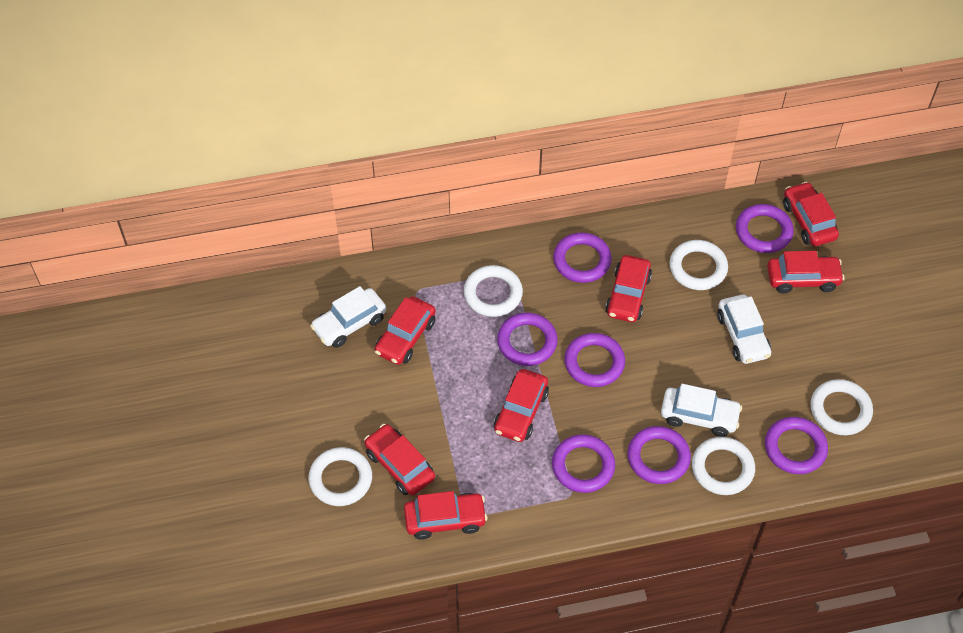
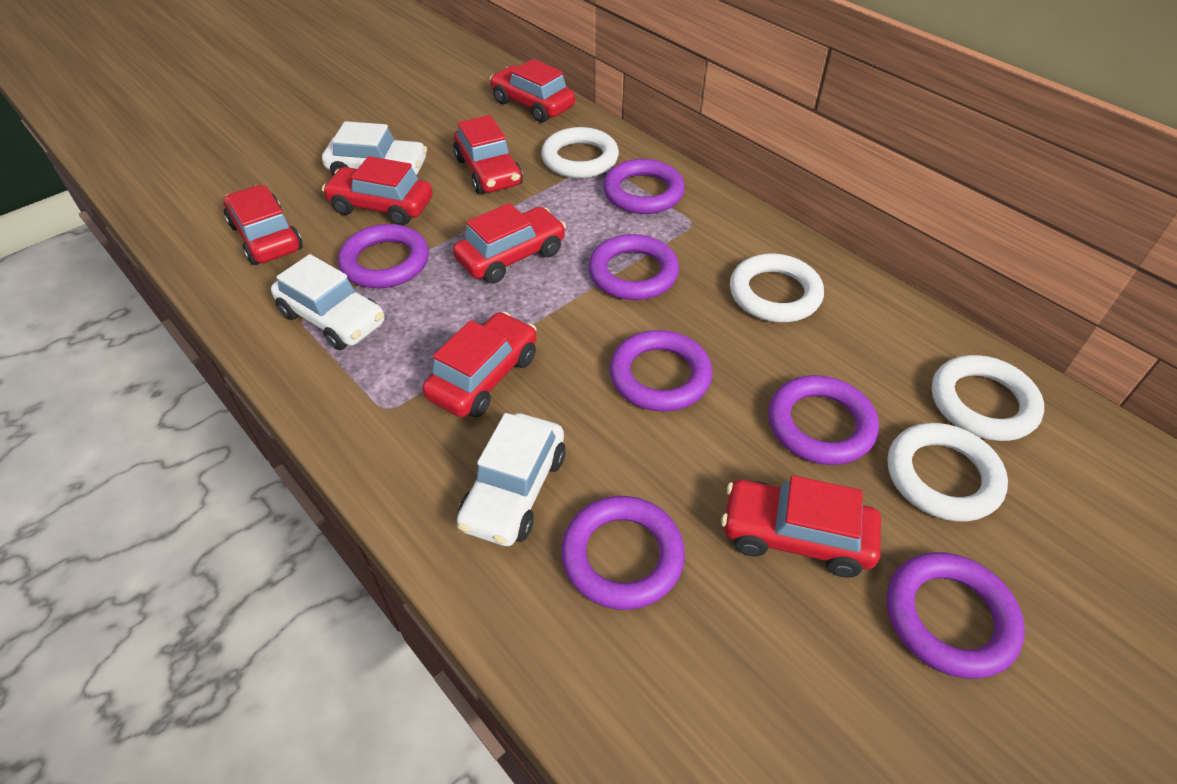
white ring: 5 -> 4

